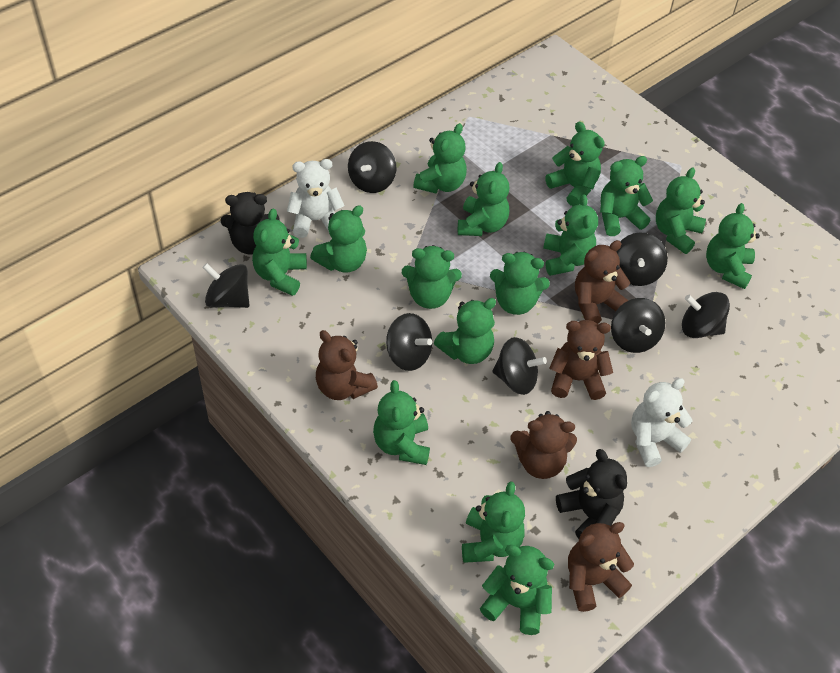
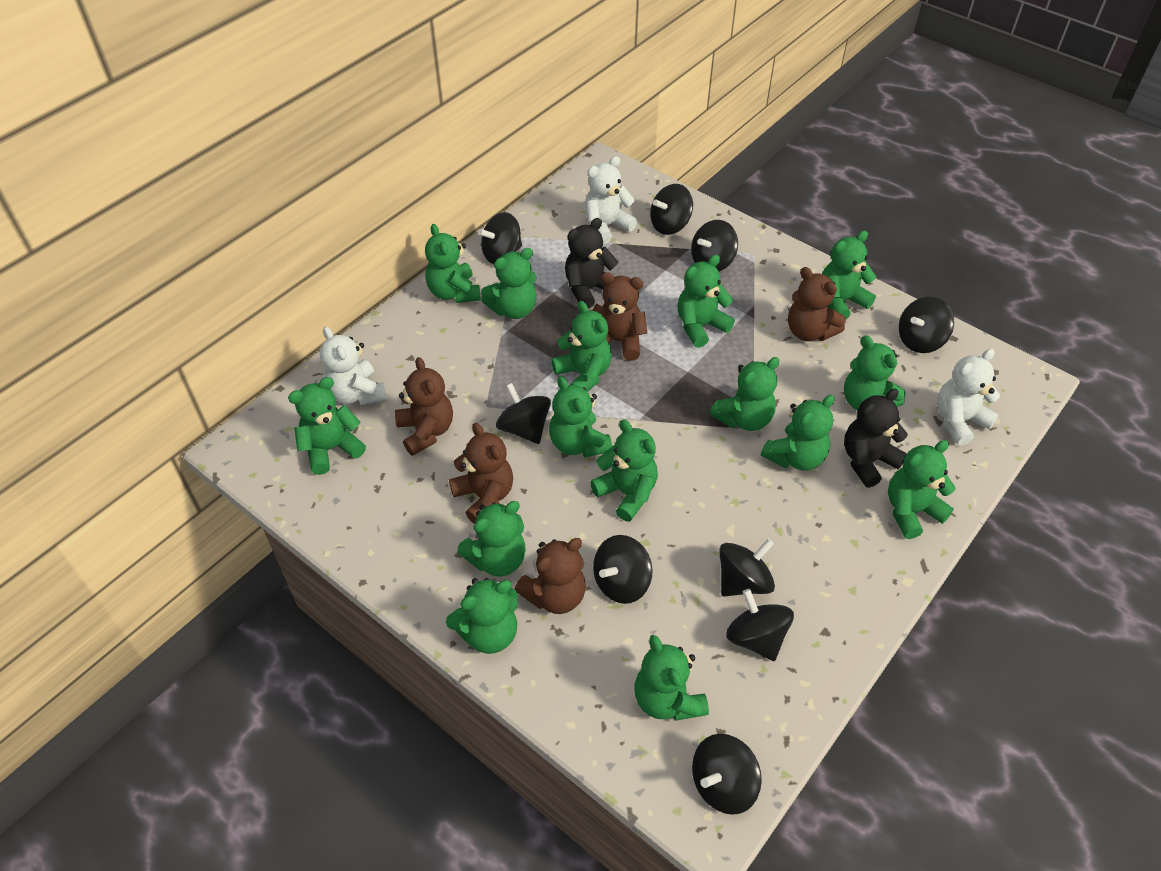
black spinning top: 7 -> 9
white teddy bear: 2 -> 3

